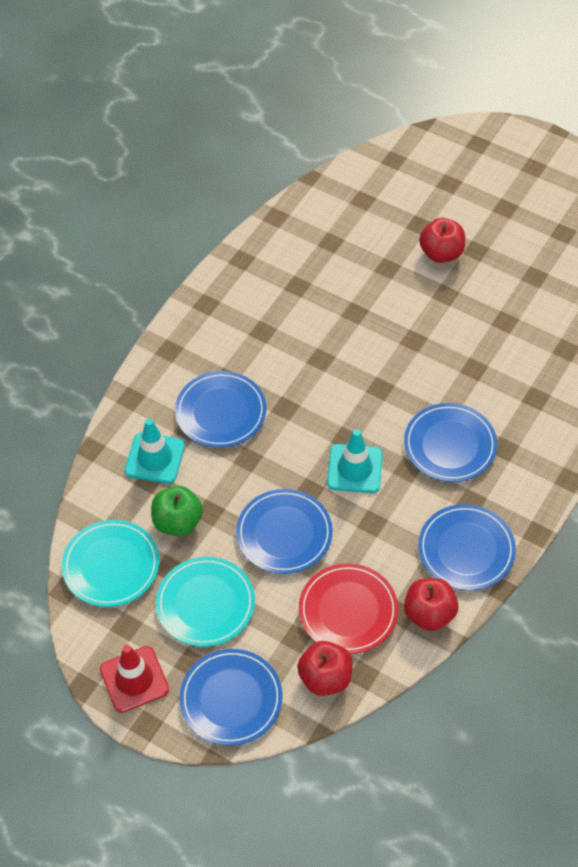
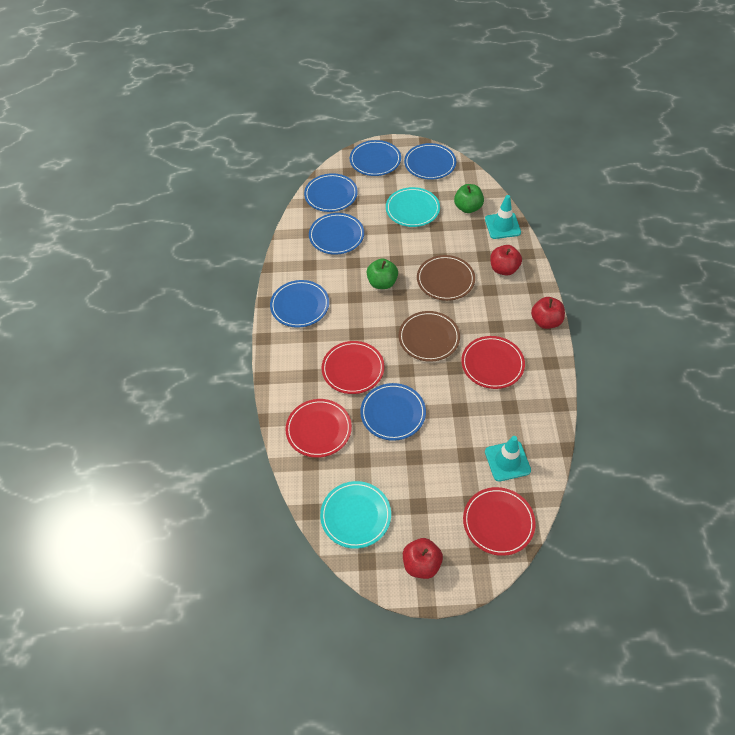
blue plate: 5 -> 6
brown plate: 0 -> 2
green apple: 1 -> 2
red plate: 1 -> 4
red traffic cone: 1 -> 0

